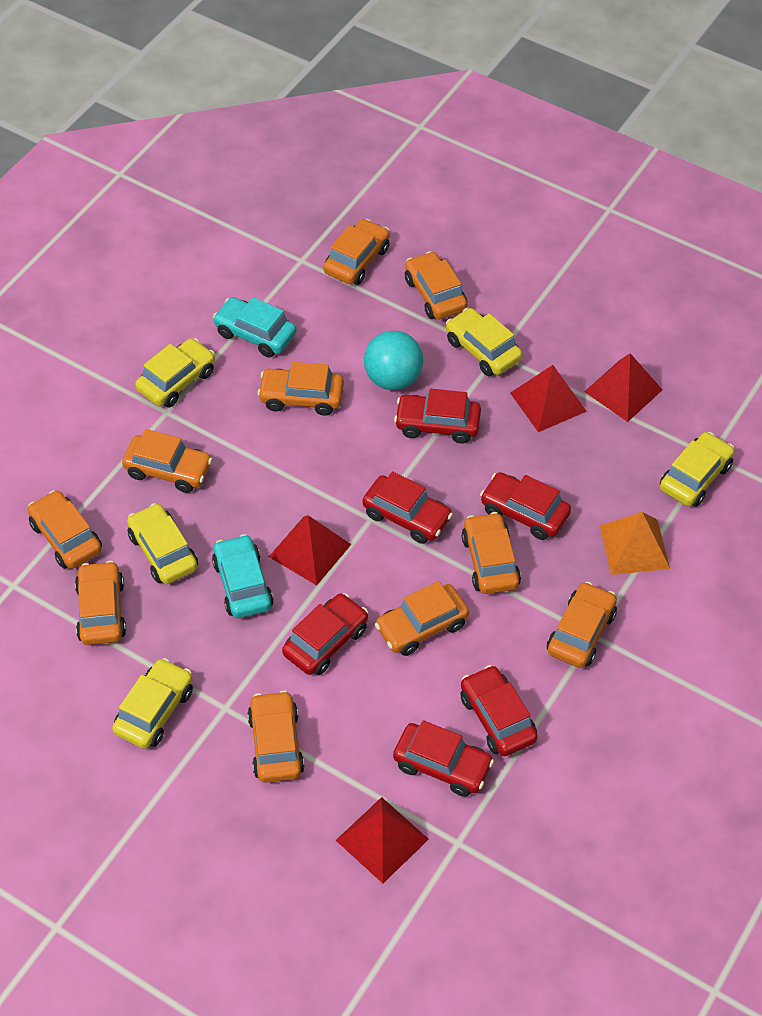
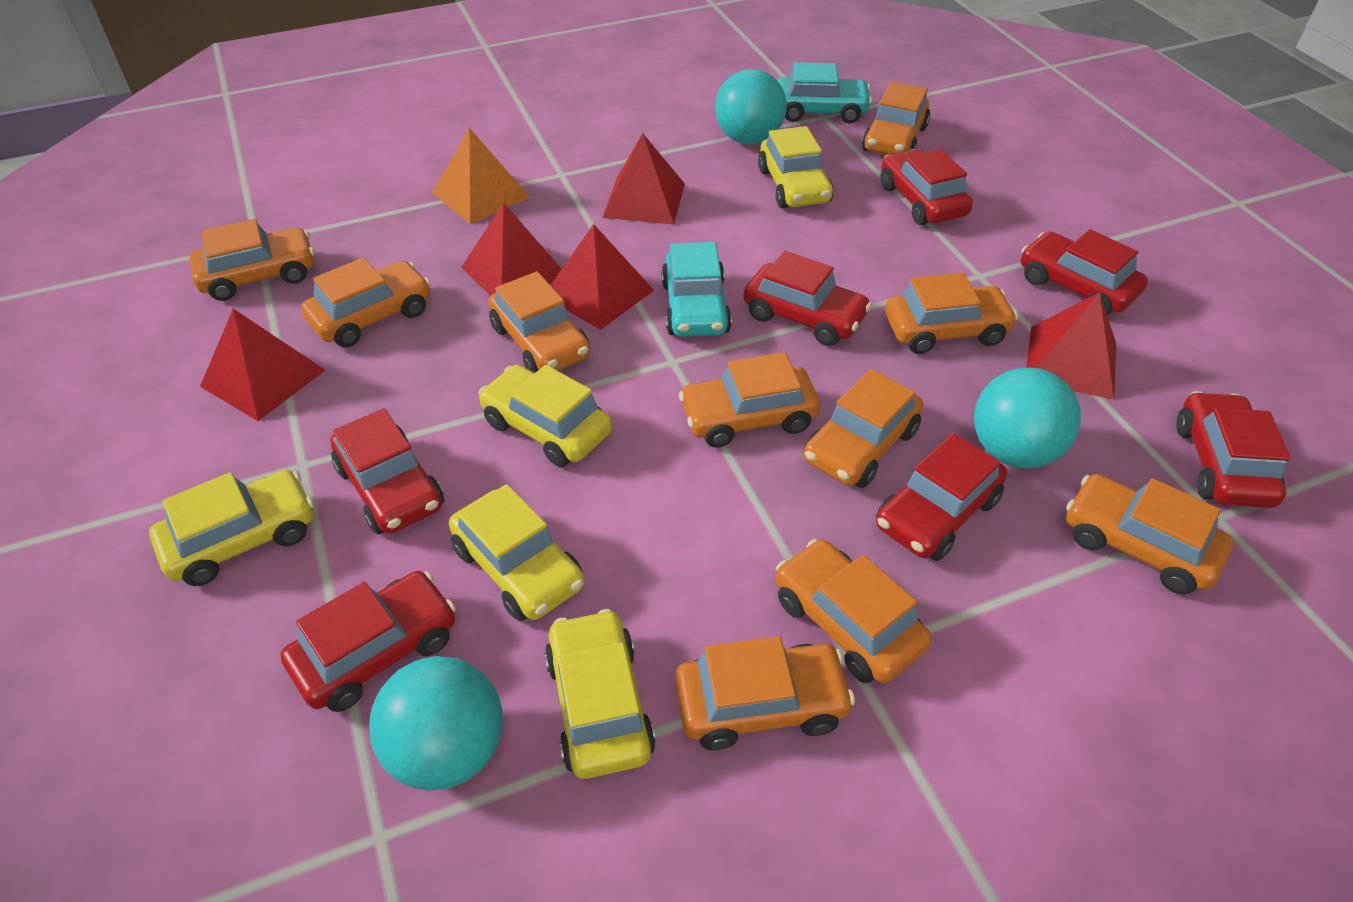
red car: 6 -> 7
red pyramid: 4 -> 5
turquoise ball: 1 -> 3

